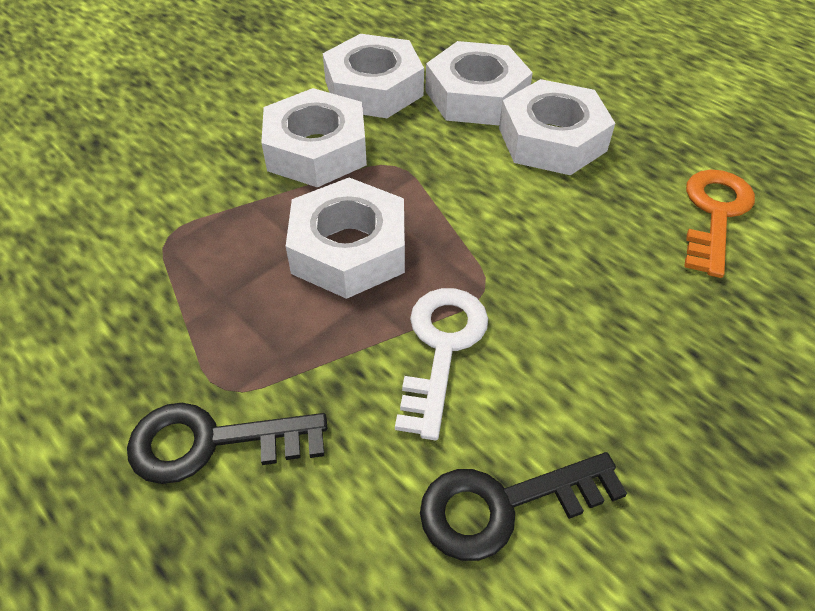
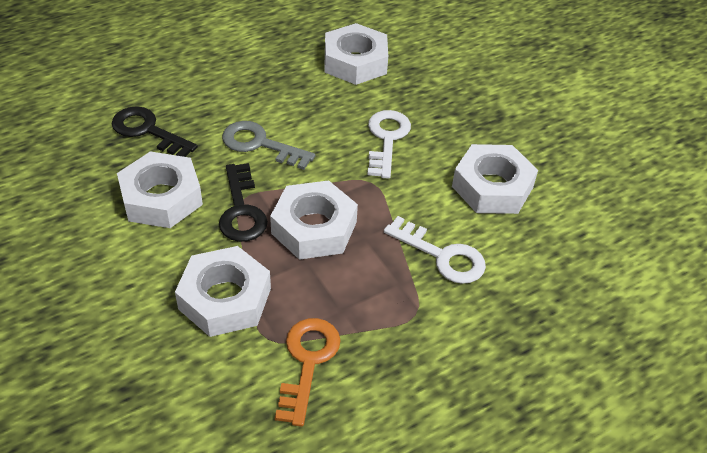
grey key: 0 -> 1
white key: 1 -> 2

